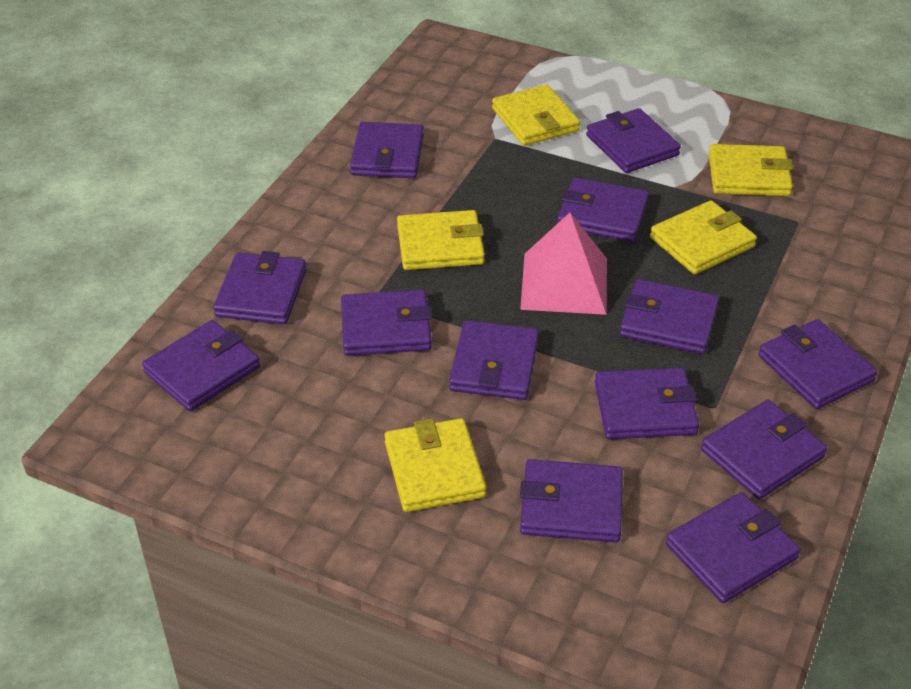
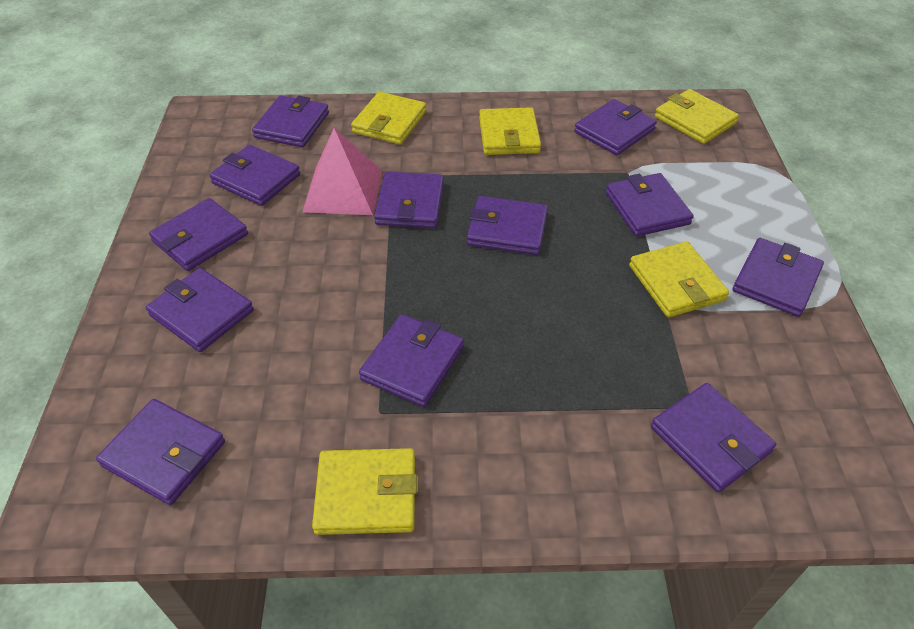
purple wallet: 13 -> 12

